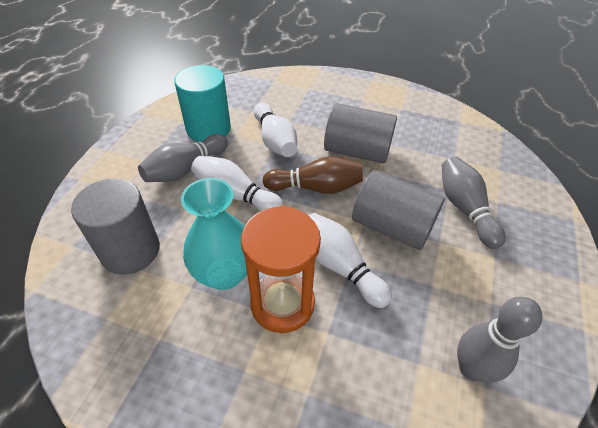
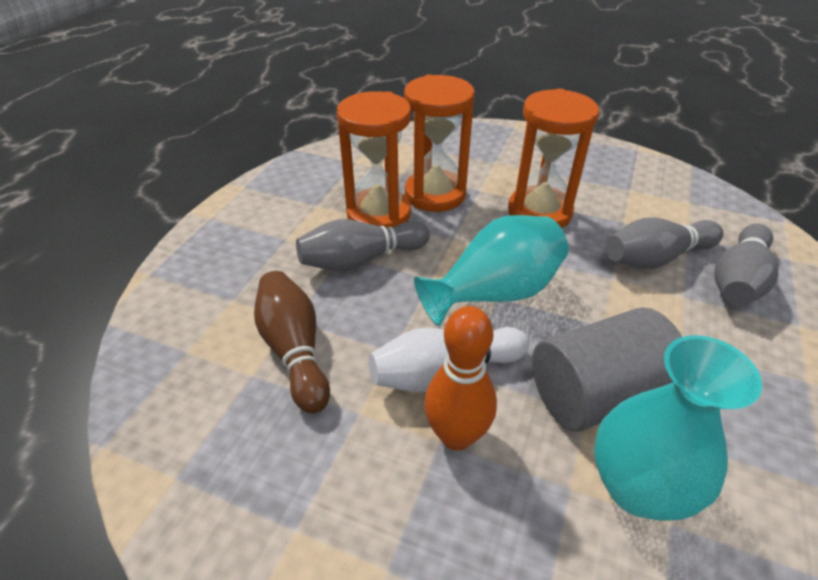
grey cylinder: 3 -> 1
orange bowling pin: 0 -> 1
orange hourglass: 1 -> 3
turquoise cylinder: 1 -> 0
turquoise vase: 1 -> 2
white bowling pin: 3 -> 1

